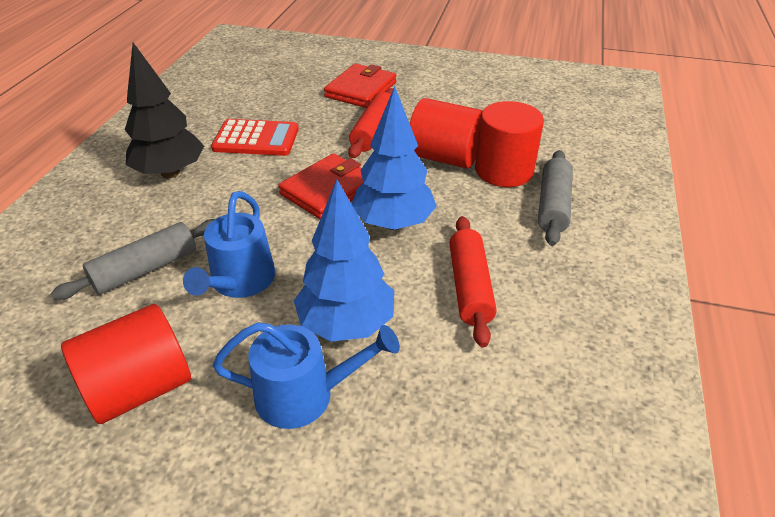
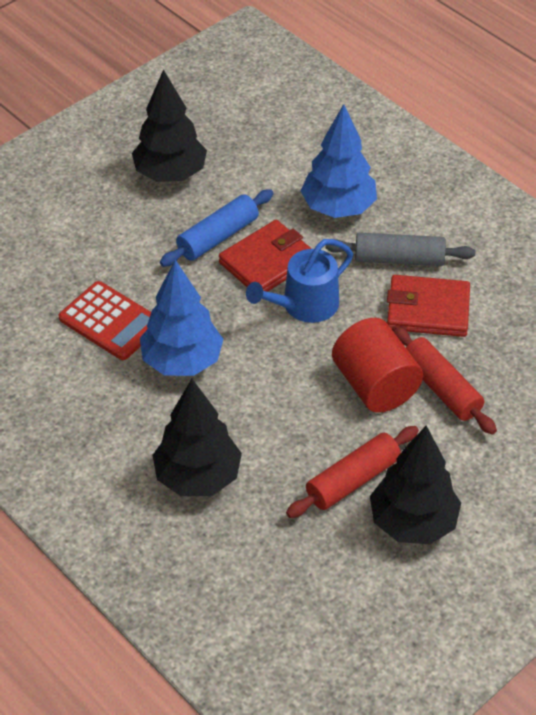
black tree: 1 -> 3
blue rolling pin: 0 -> 1
blue watering can: 2 -> 1
grey rolling pin: 2 -> 1
red cylinder: 3 -> 1

